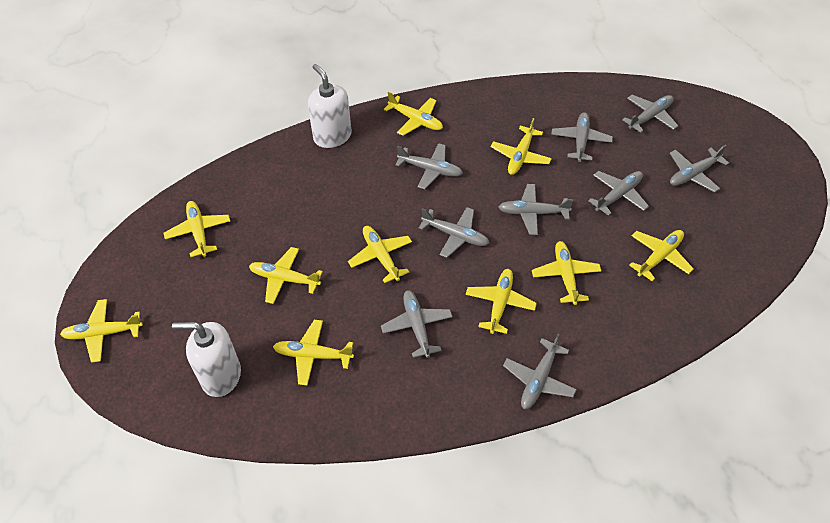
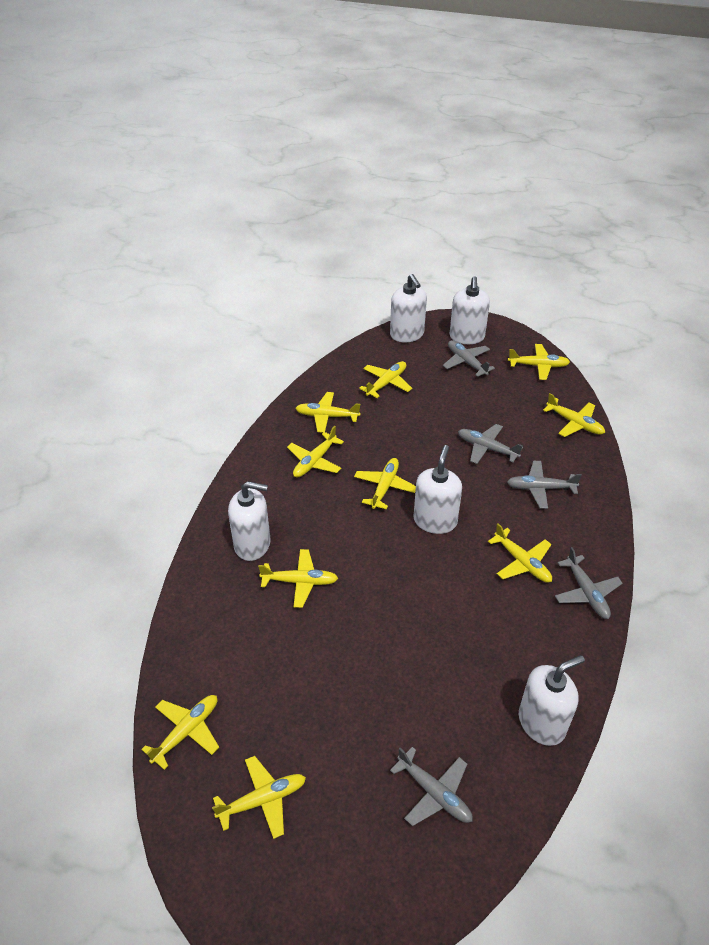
grey plane: 9 -> 5
white soap dispenser: 2 -> 5

